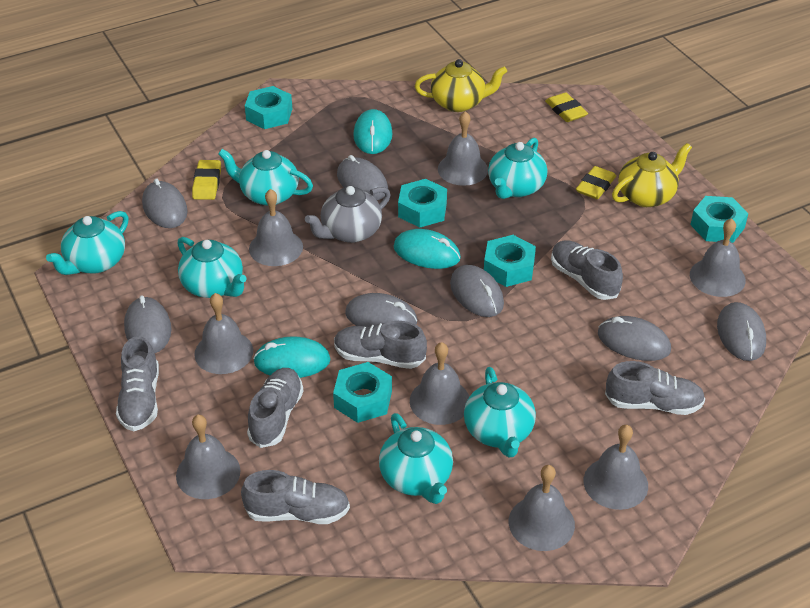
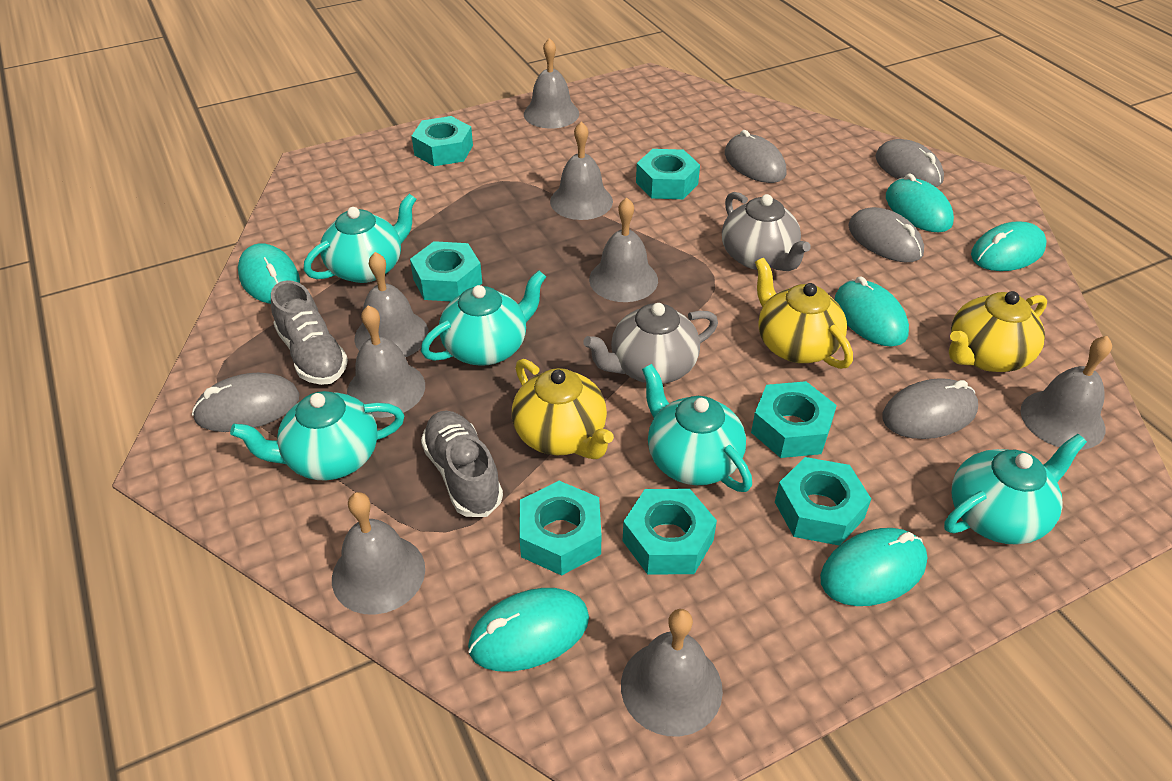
grey mouse: 7 -> 5
grey shoe: 6 -> 2
grey teapot: 1 -> 2
turquoise mouse: 3 -> 6
turquoise nut: 5 -> 7
turquoise teapot: 6 -> 5
yellow eraser: 3 -> 0
yellow teapot: 2 -> 3

